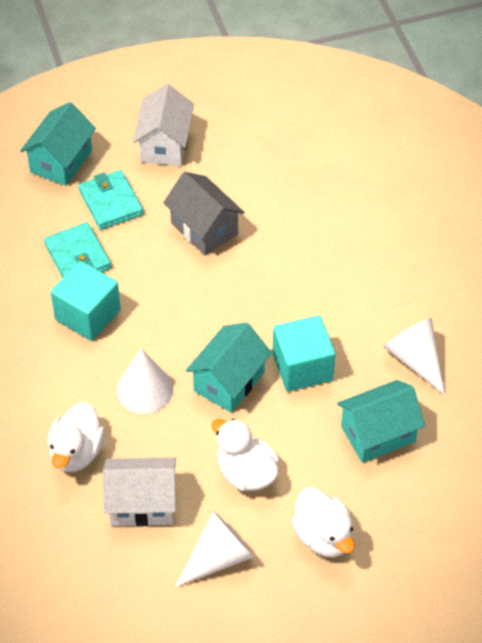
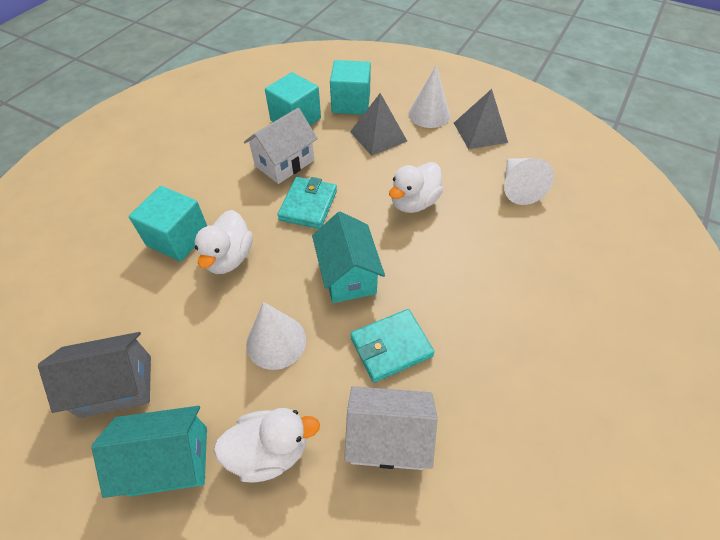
grey pyramid: 0 -> 2
turquoise cube: 2 -> 3
turquoise house: 3 -> 2

